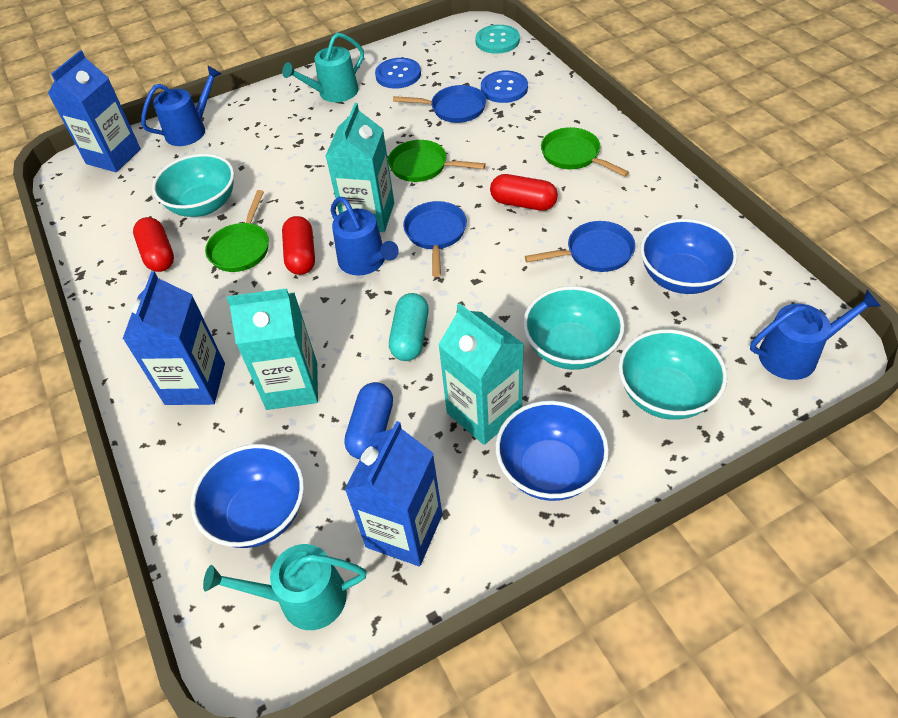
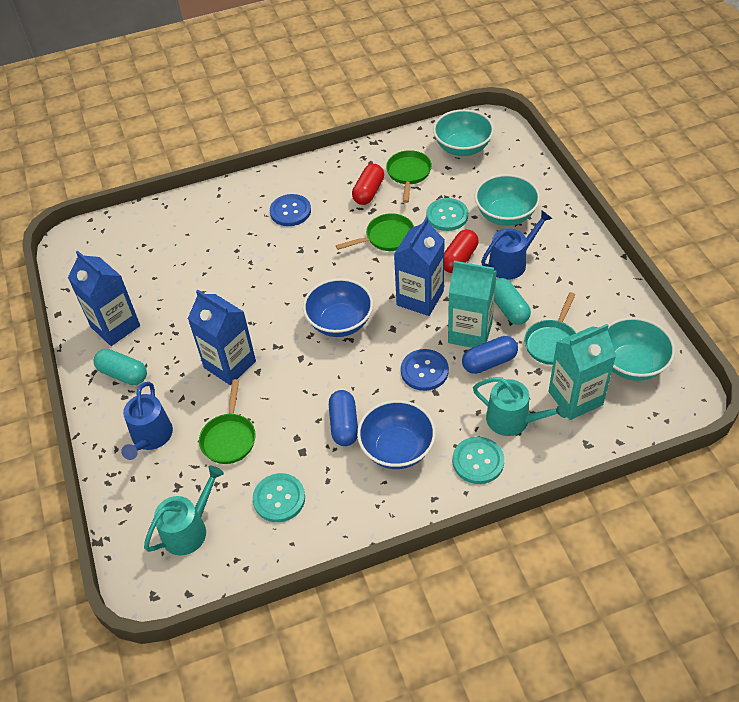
blue bowl: 3 -> 2
blue capsule: 1 -> 2
blue pan: 3 -> 0
blue watering can: 3 -> 2
red capsule: 3 -> 2
turquoise button: 1 -> 3
turquoise capsule: 1 -> 2
turquoise carton: 3 -> 2
turquoise pan: 0 -> 1

